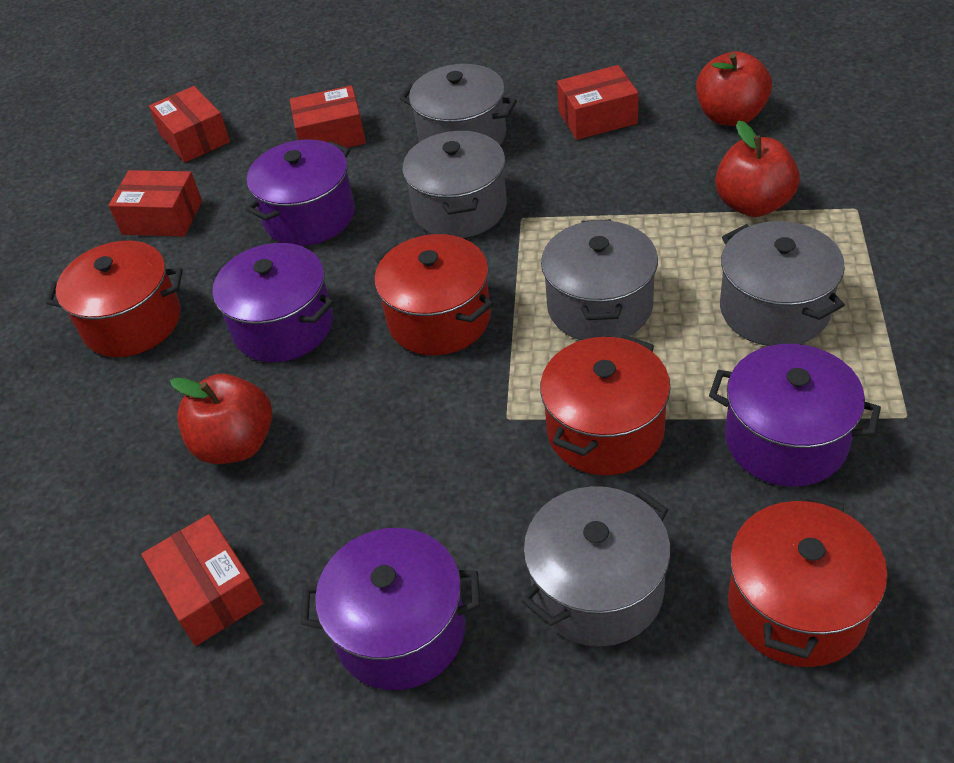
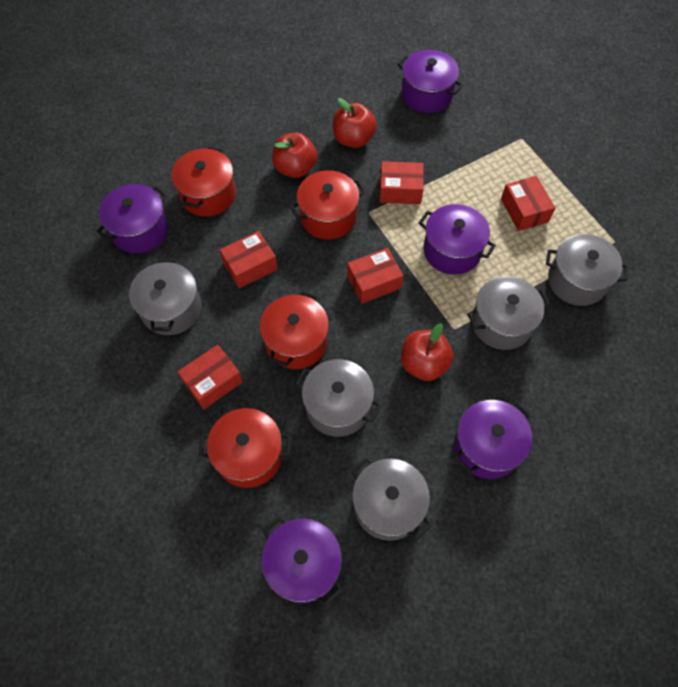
purple pot: 4 -> 5

